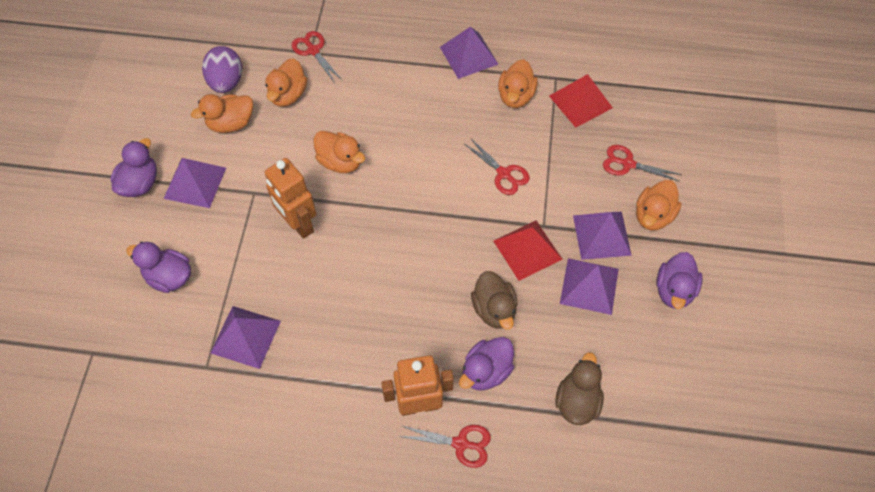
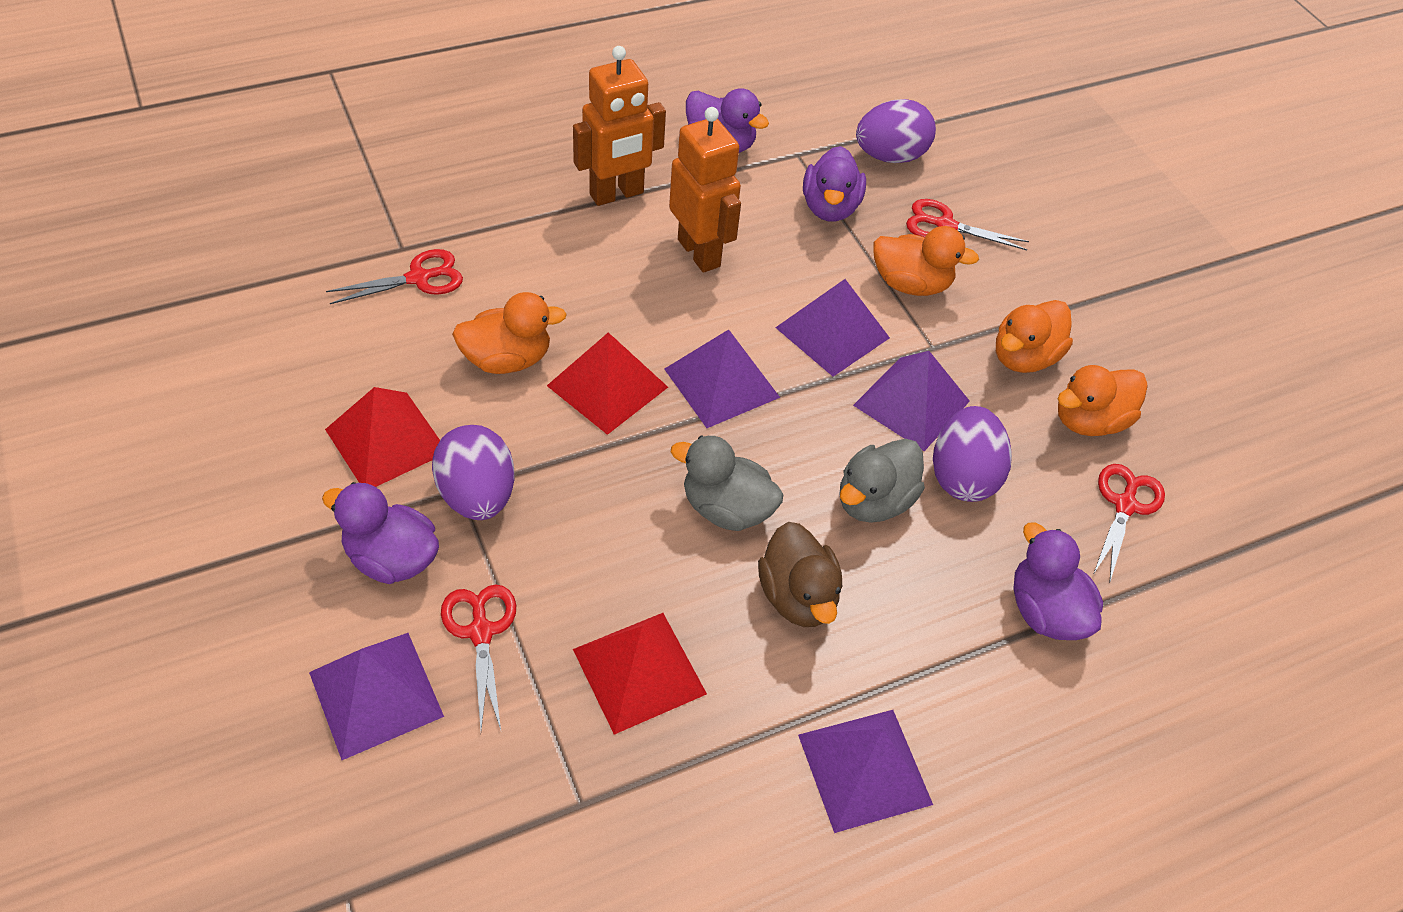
brown duck: 2 -> 1
grey duck: 0 -> 2
orange duck: 5 -> 4
purple egg: 1 -> 3
red pyramid: 2 -> 3

